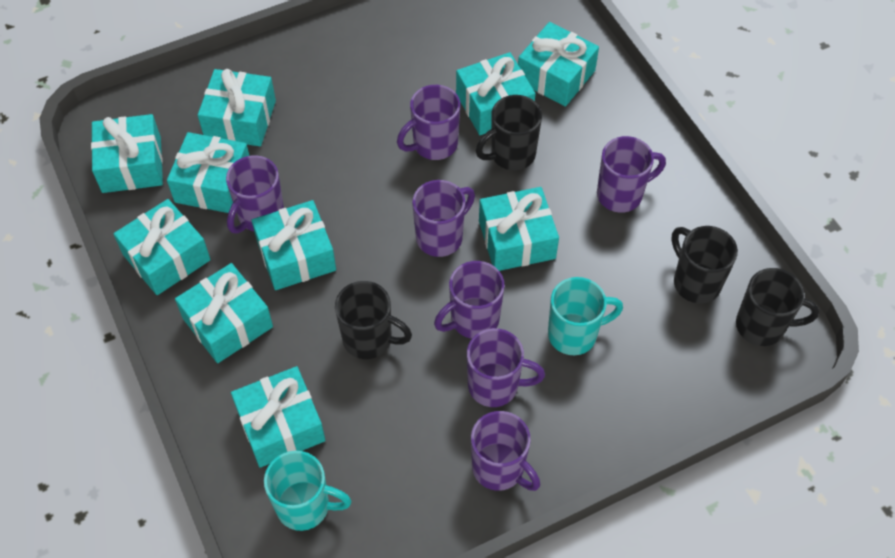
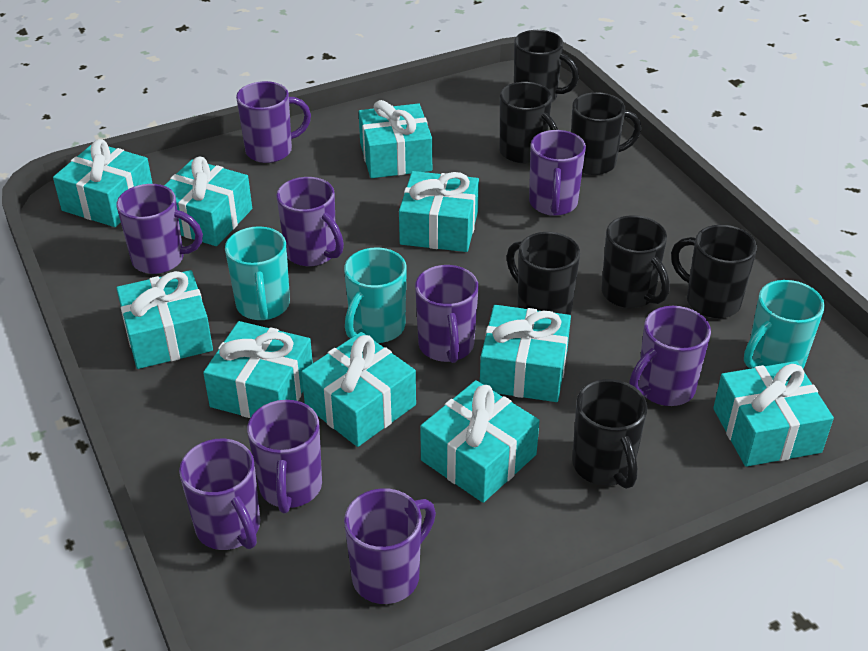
black mug: 4 -> 7
purple mug: 7 -> 9
turquoise mug: 2 -> 3

